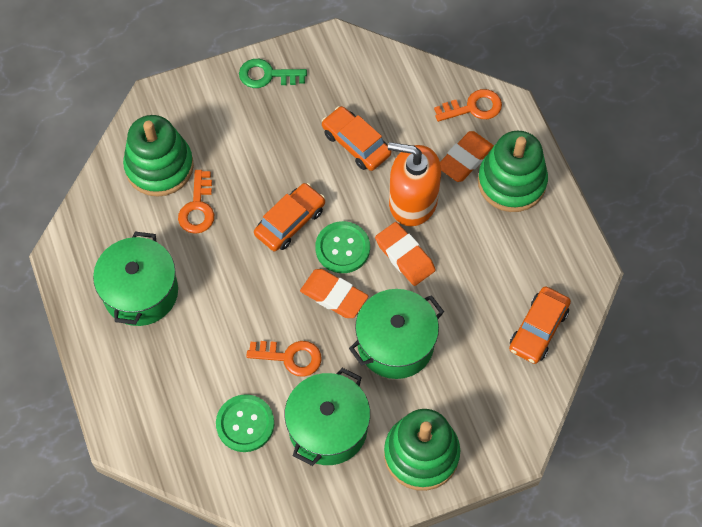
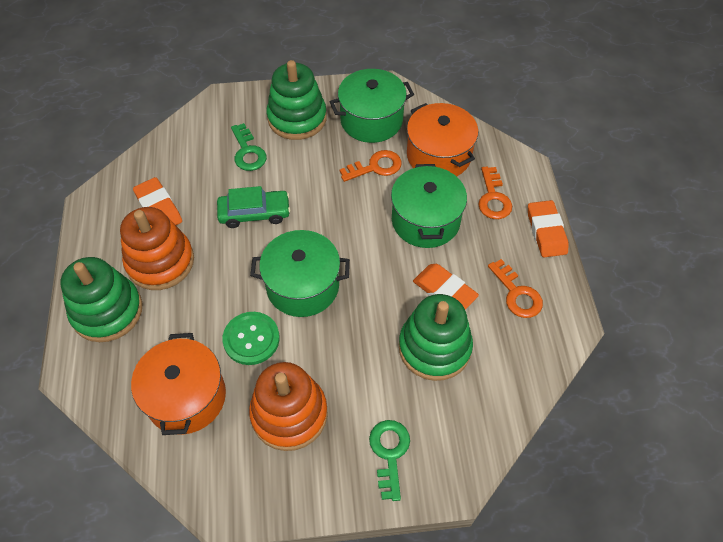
green button: 2 -> 1
green car: 0 -> 1
green key: 1 -> 2
orange car: 3 -> 0
orange pot: 0 -> 2
orange soap dispenser: 1 -> 0
orange stacking toy: 0 -> 2

